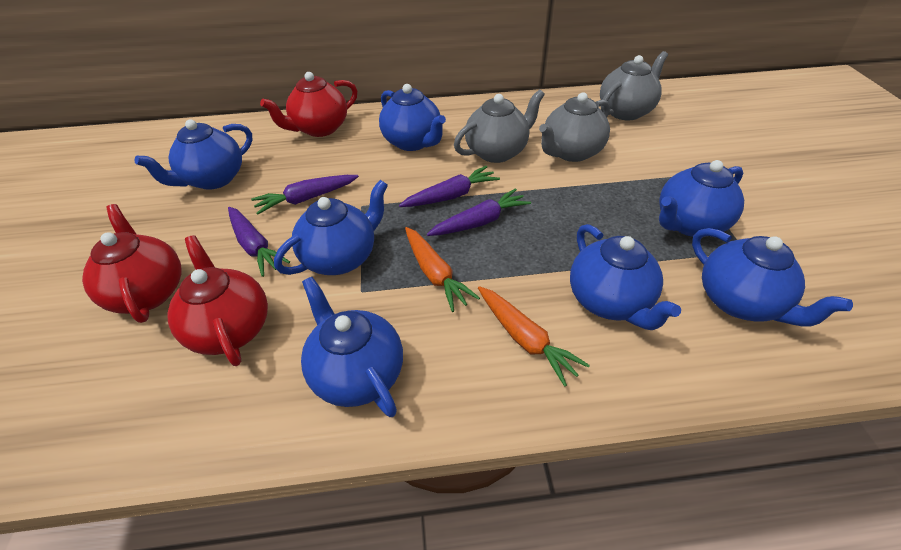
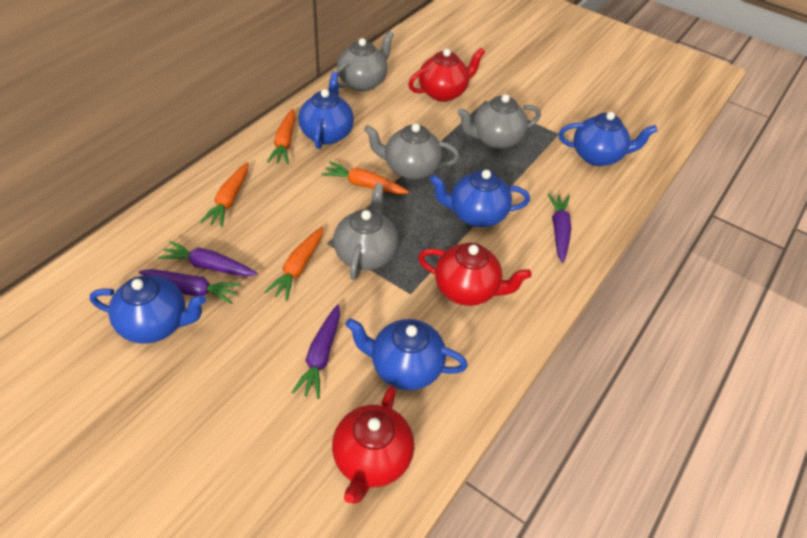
blue teapot: 7 -> 5
grey teapot: 3 -> 4
orange carrot: 2 -> 4

